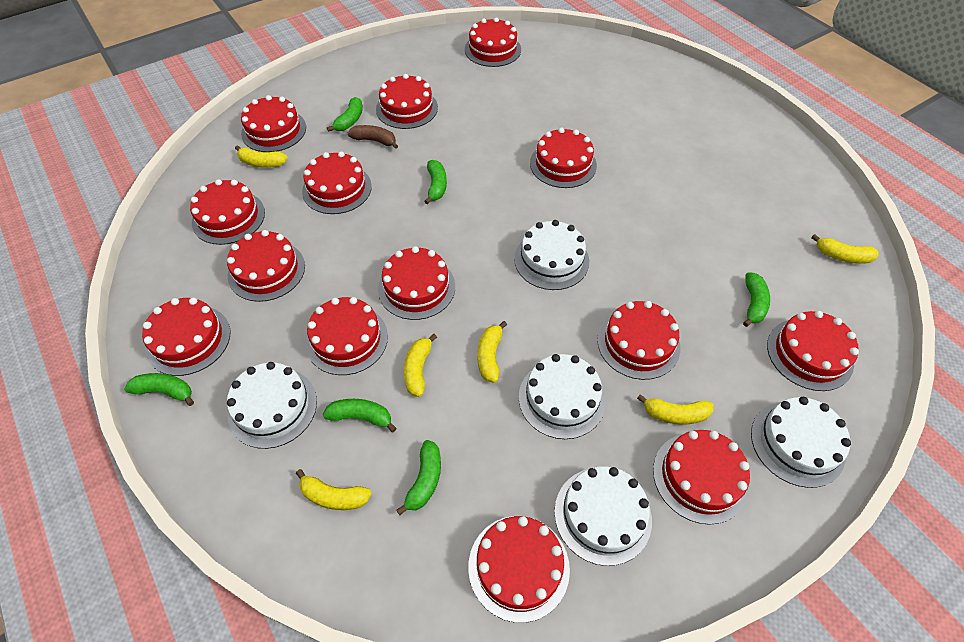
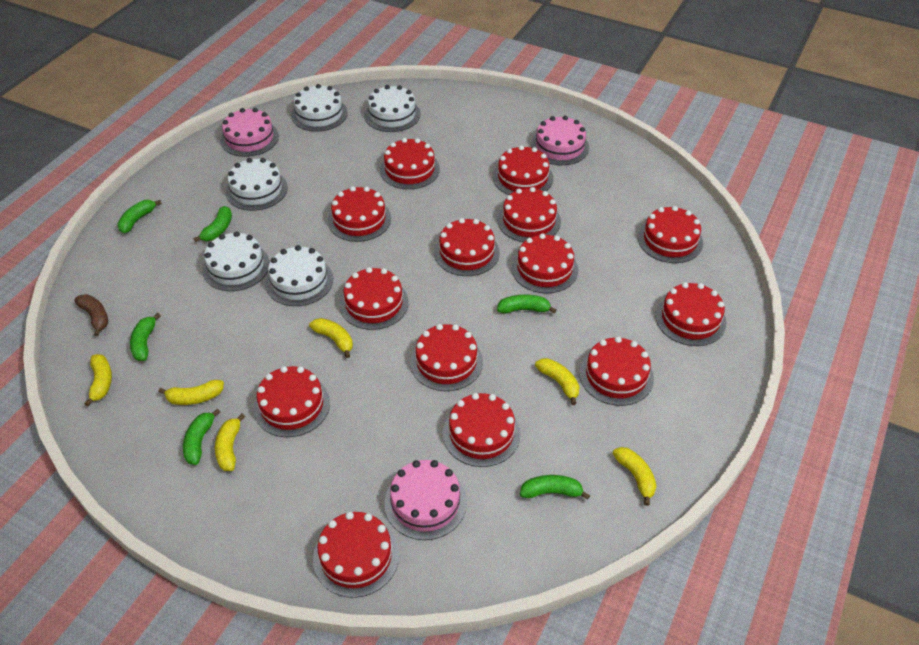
pink cake: 0 -> 3

